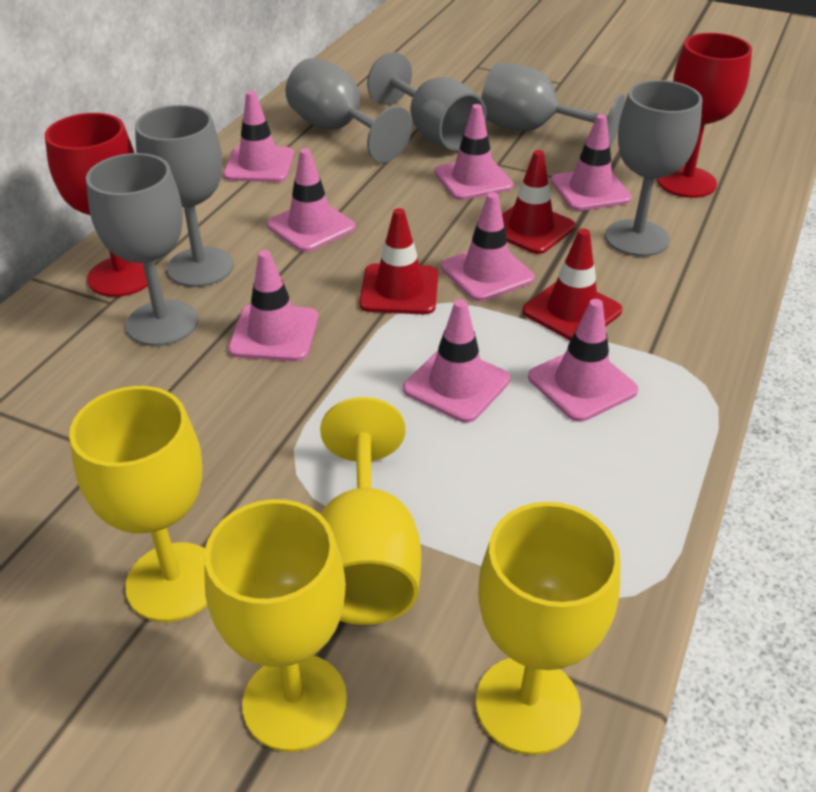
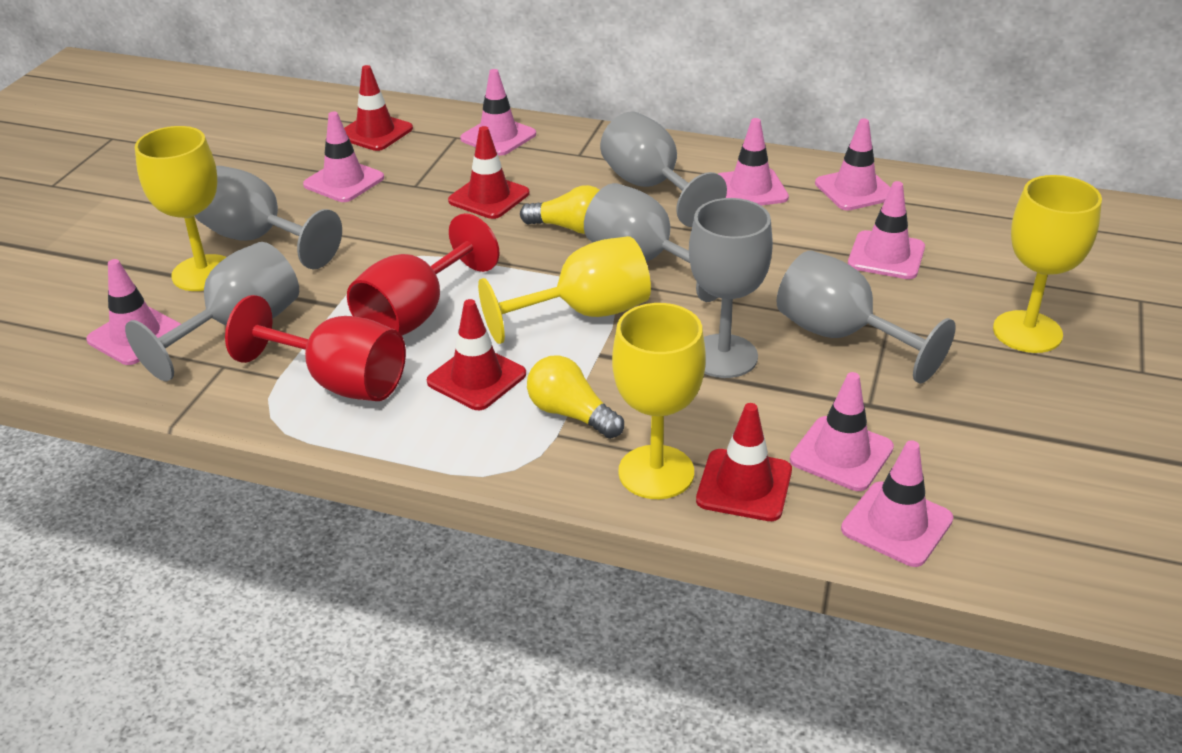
red traffic cone: 3 -> 4
yellow light bulb: 0 -> 2

